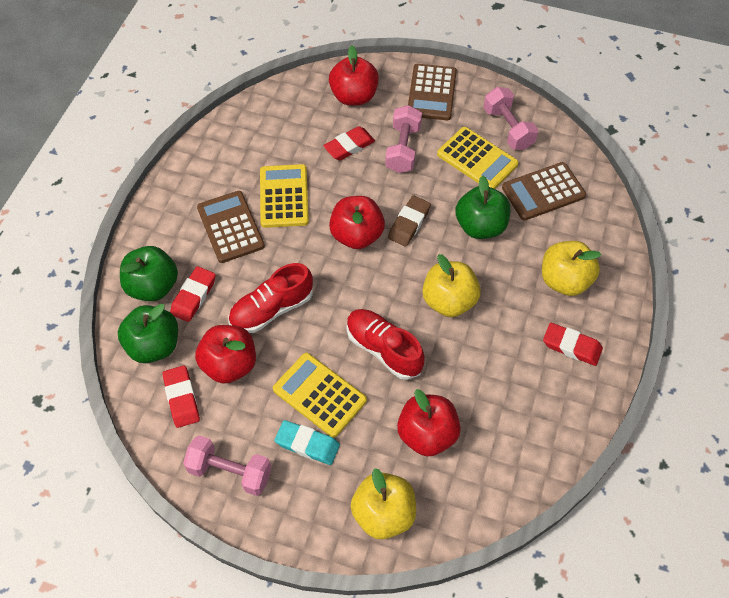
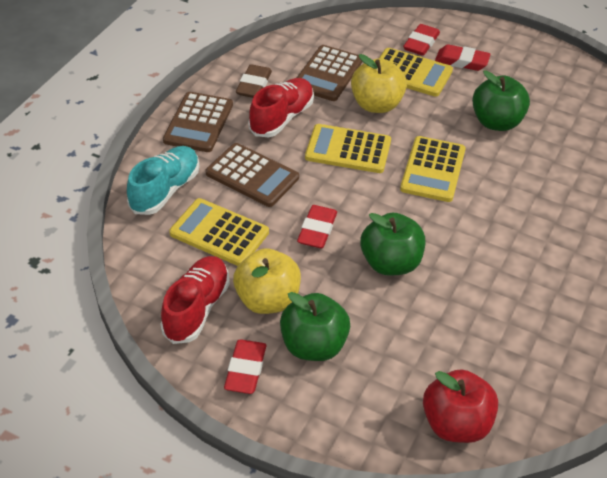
pink dumbbell: 3 -> 0
red apple: 4 -> 1
turquoise eraser: 1 -> 0
turquoise shoe: 0 -> 1
yellow apple: 3 -> 2
yellow calculator: 3 -> 4

